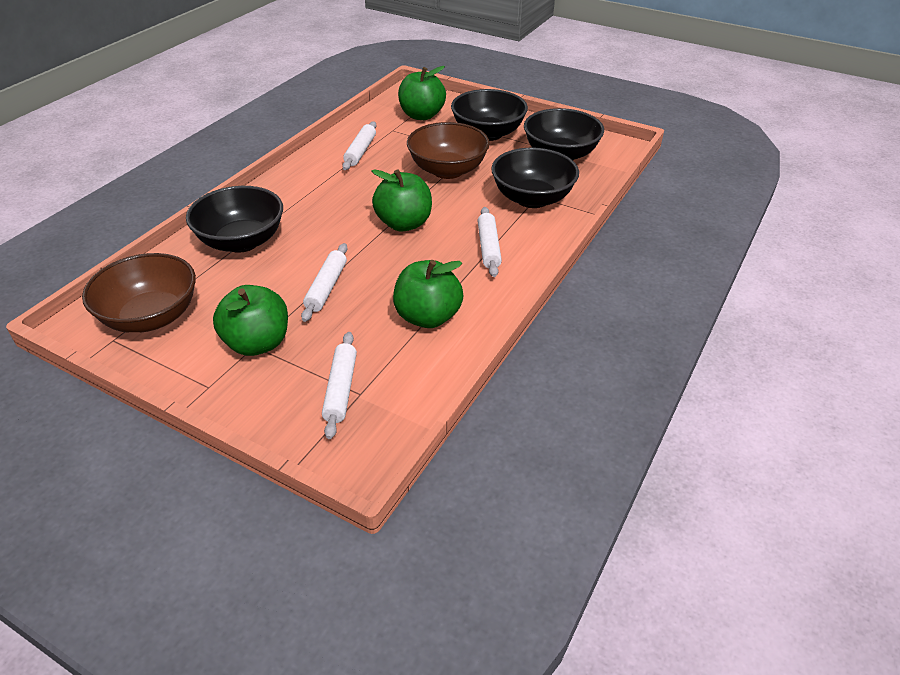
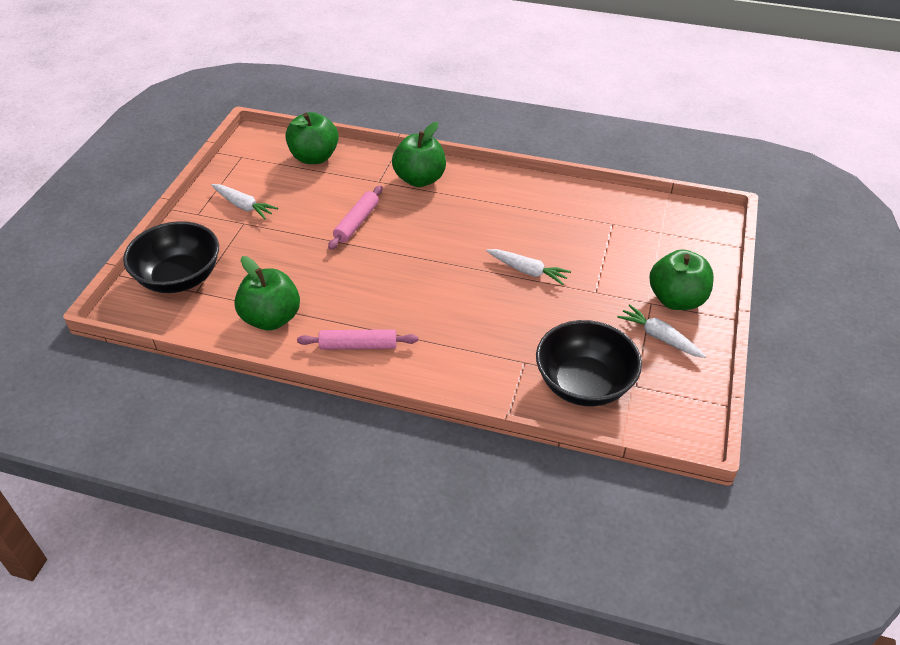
black bowl: 4 -> 2
brown bowl: 2 -> 0
pink rolling pin: 0 -> 2
white carrot: 0 -> 3
white rolling pin: 4 -> 0

